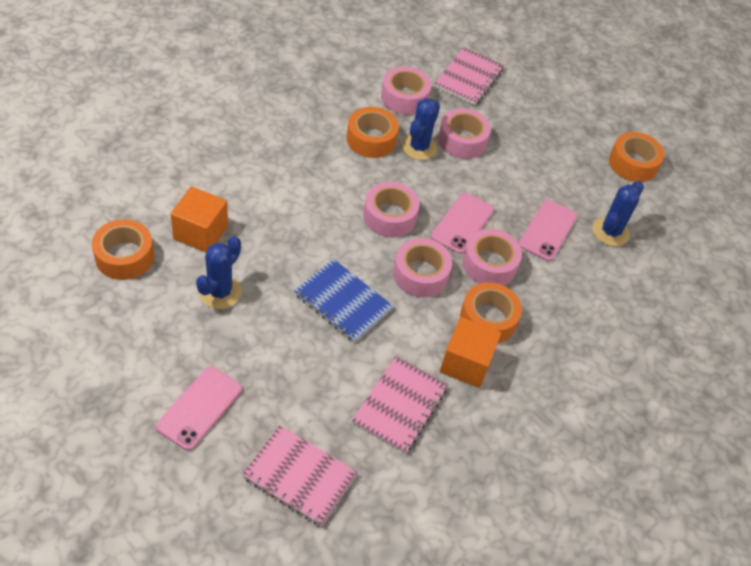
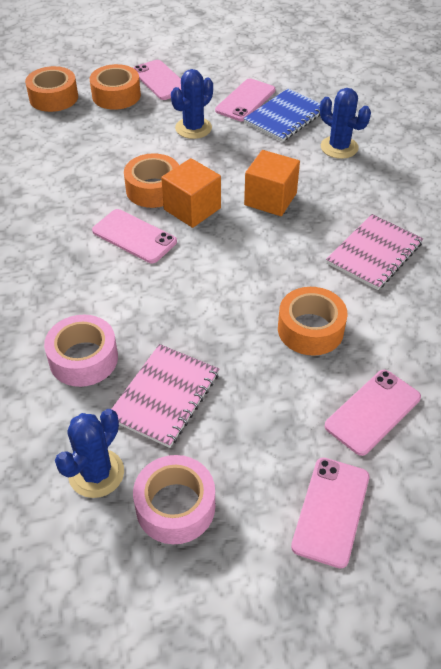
pink notebook: 3 -> 2
pink phone: 3 -> 5
pink tape: 5 -> 2

